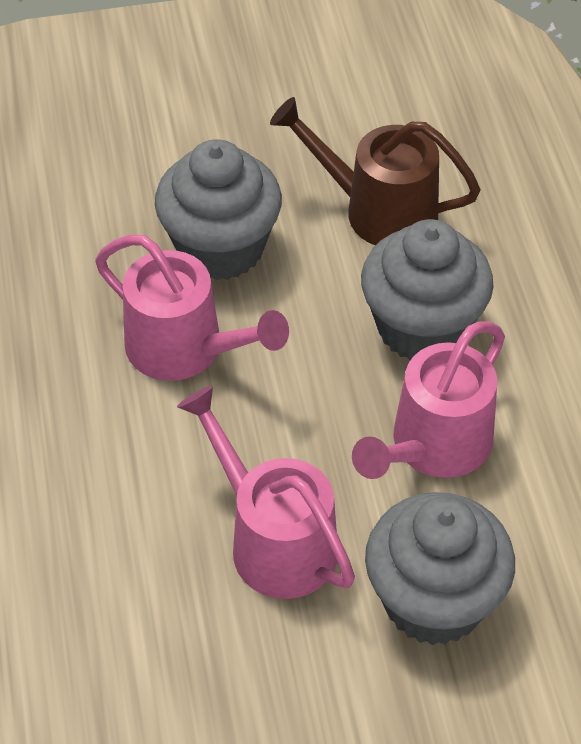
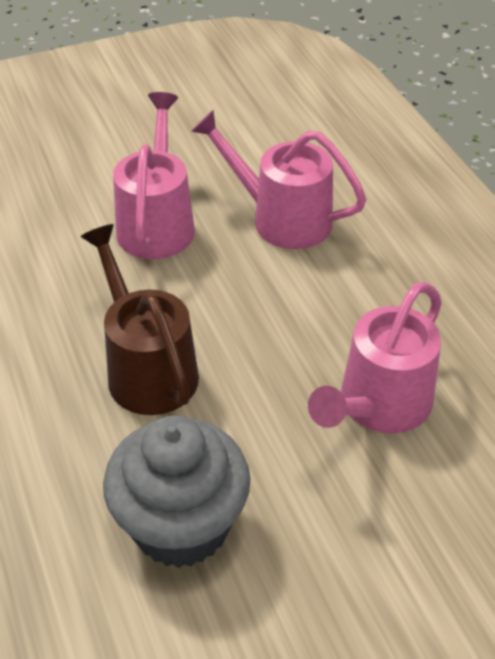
grey cupcake: 3 -> 1

